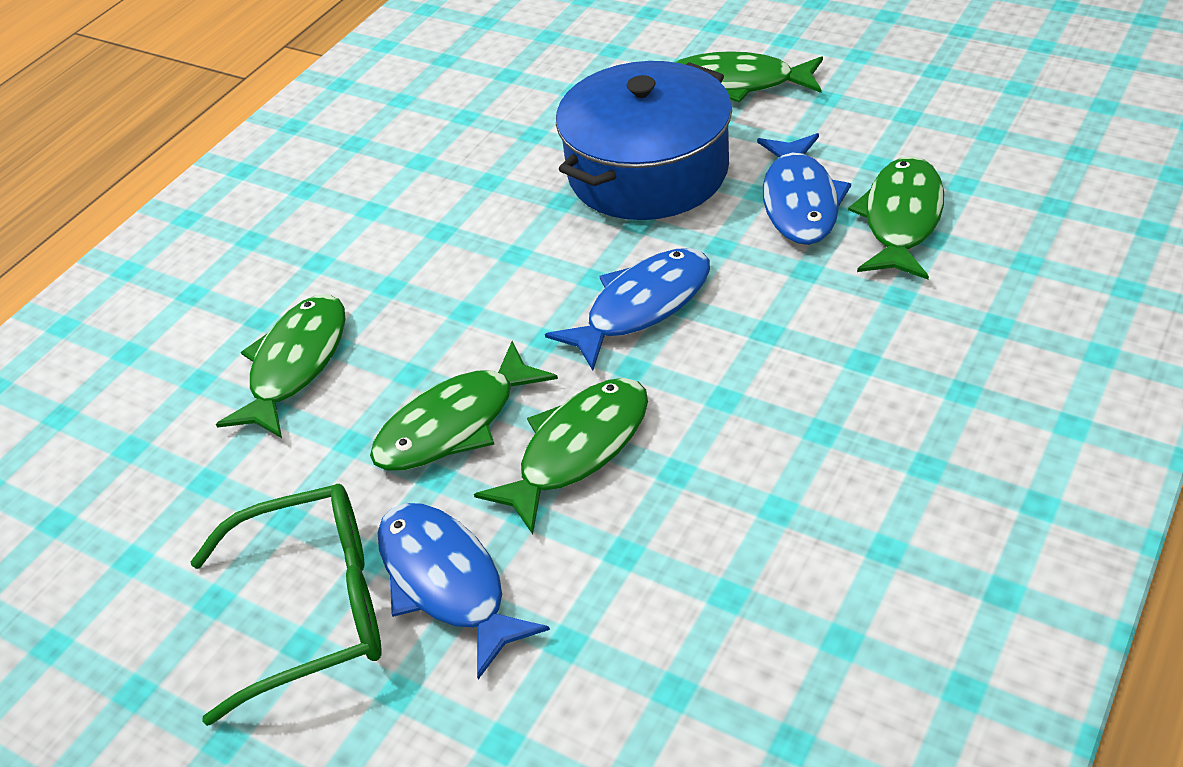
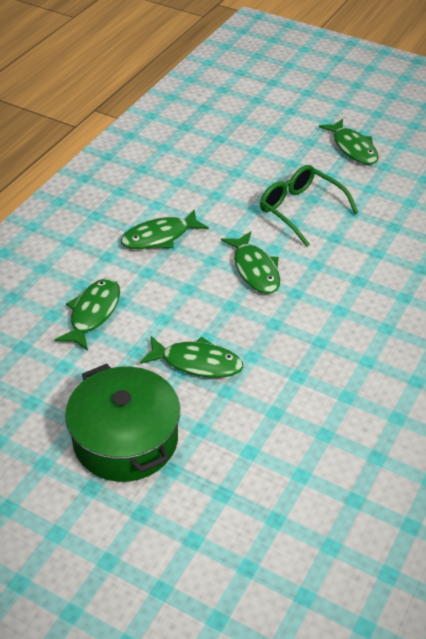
blue fish: 3 -> 0
blue pot: 1 -> 0
green pot: 0 -> 1

